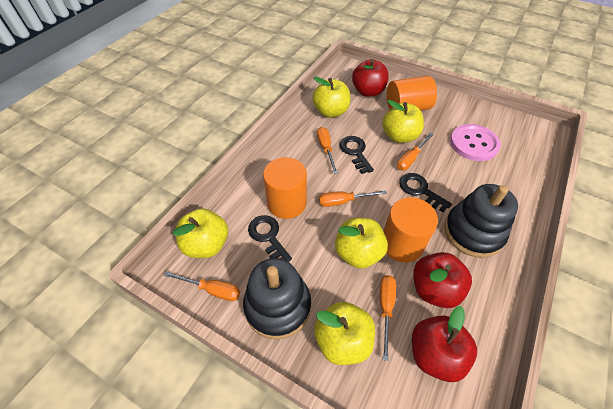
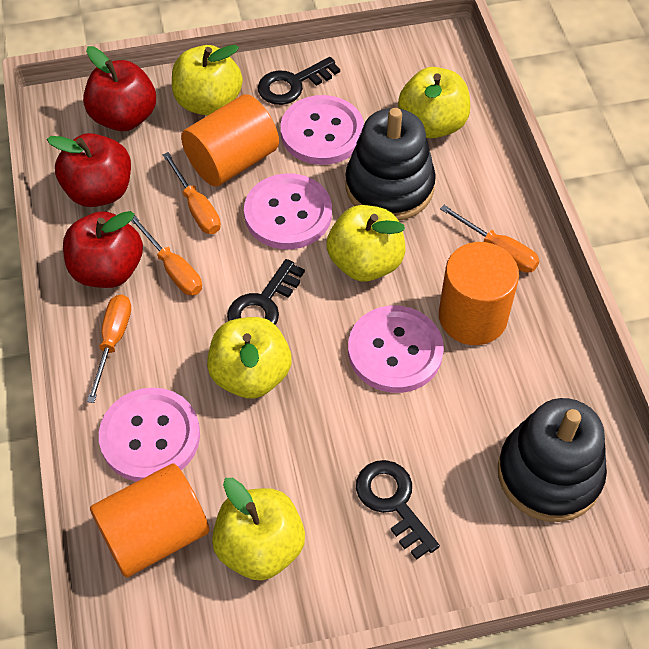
orange screwdriver: 5 -> 4
pink button: 1 -> 4

